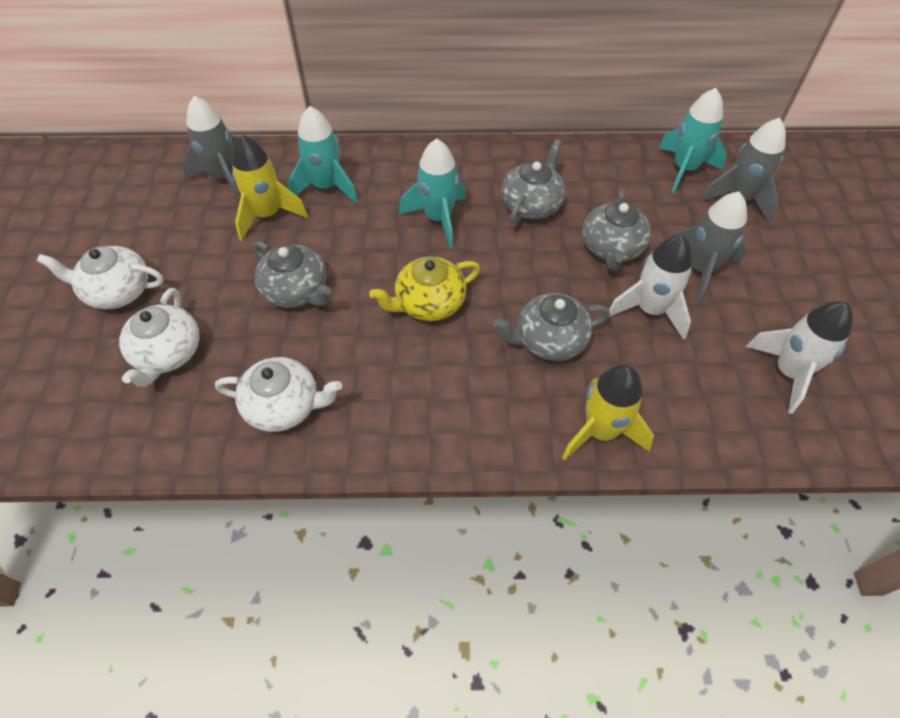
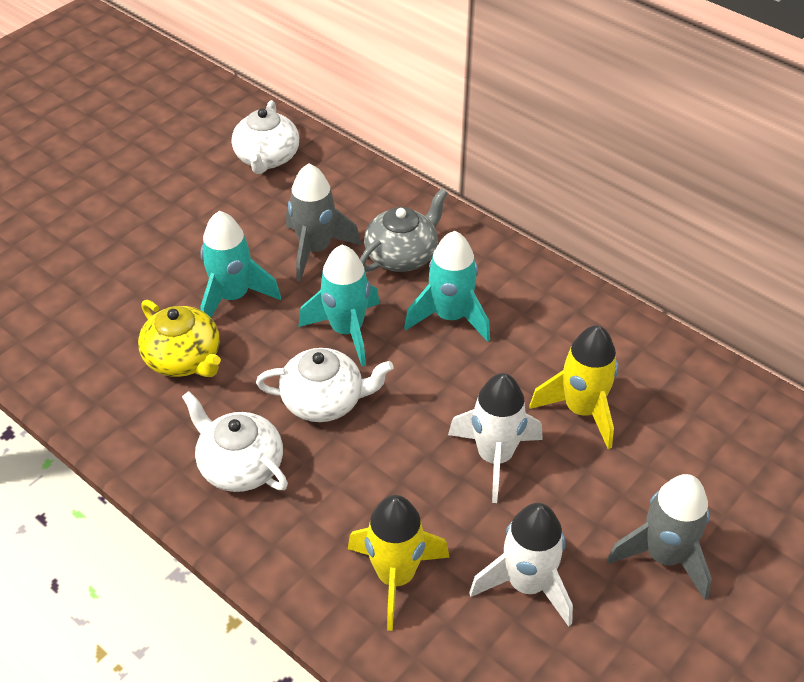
grey rocket: 3 -> 2
grey teapot: 4 -> 1

